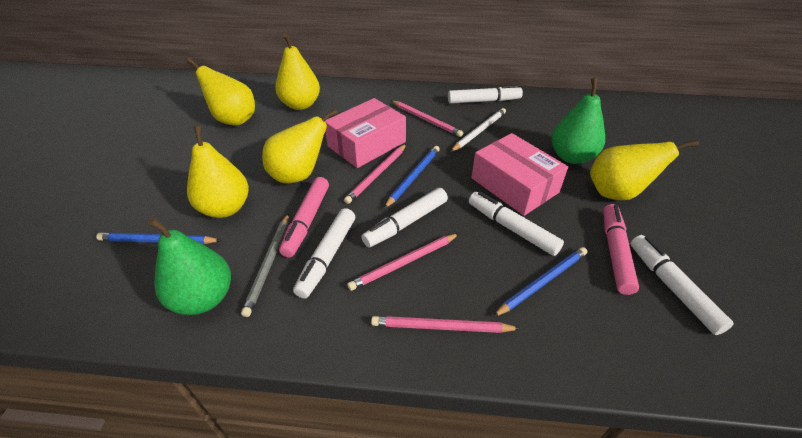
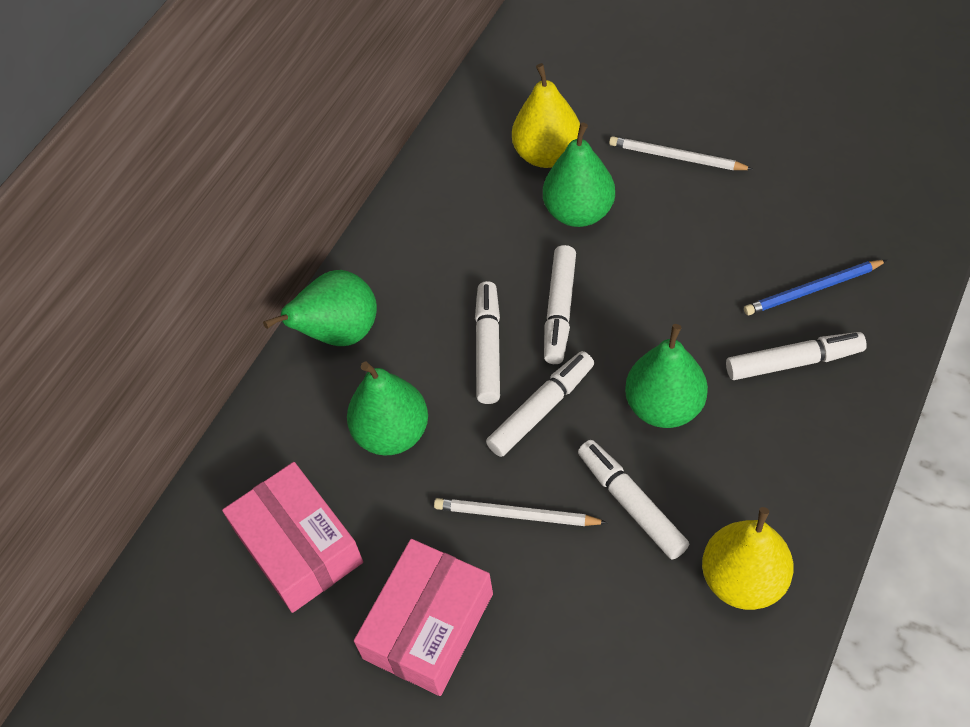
blue pencil: 3 -> 1
green pear: 2 -> 4
grey pencil: 1 -> 0
pink marker: 2 -> 0
pink pencil: 4 -> 0
white pencil: 1 -> 2
yellow pear: 5 -> 2

